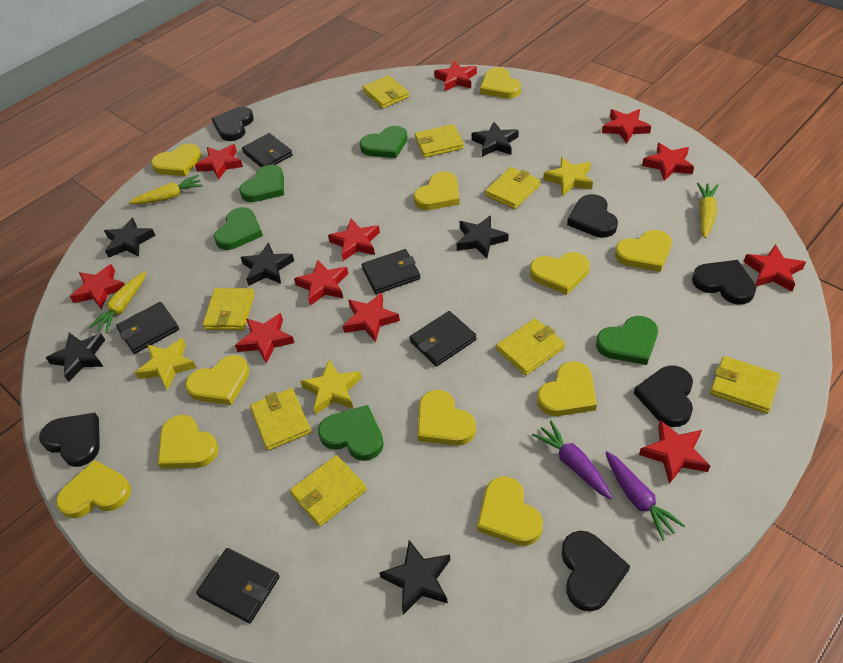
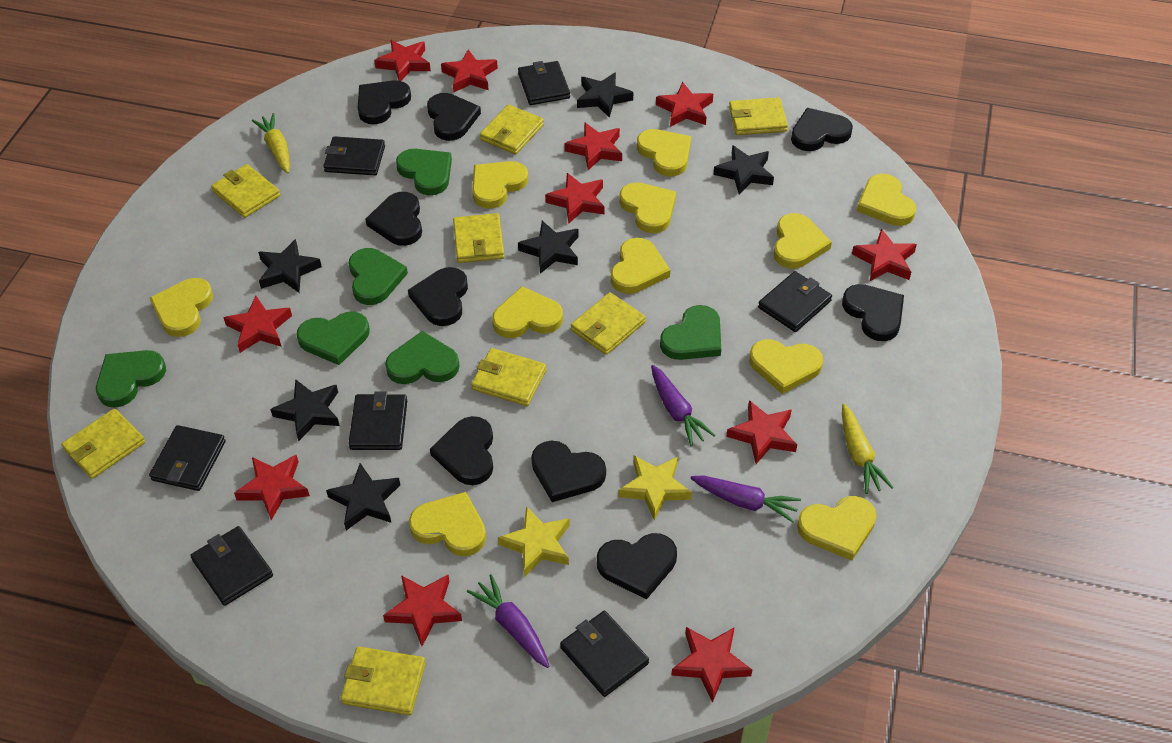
black heart: 6 -> 9
black wallet: 5 -> 7
green heart: 5 -> 6
purple carrot: 2 -> 3
yellow carrot: 3 -> 2
yellow star: 3 -> 2

